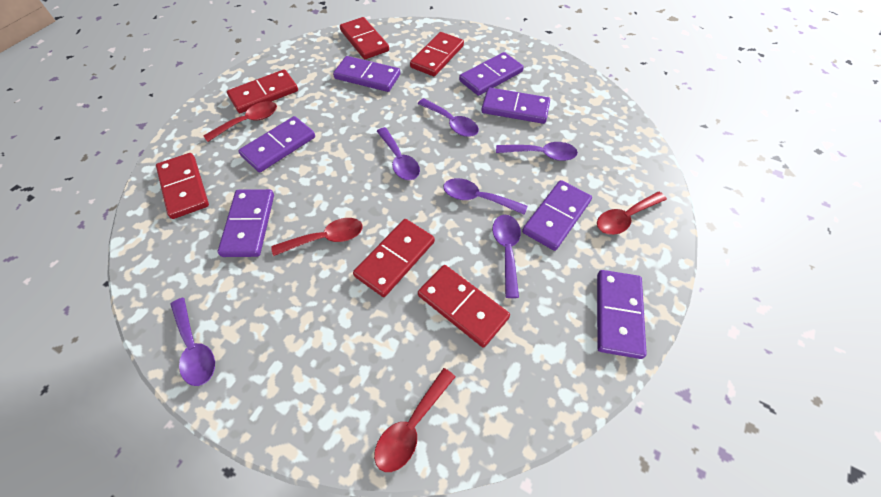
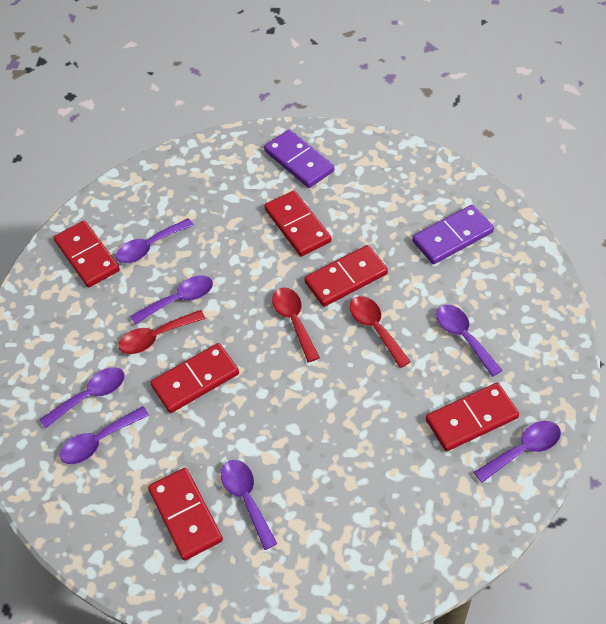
purple domino: 7 -> 2
purple spoon: 6 -> 7
red spoon: 4 -> 3

